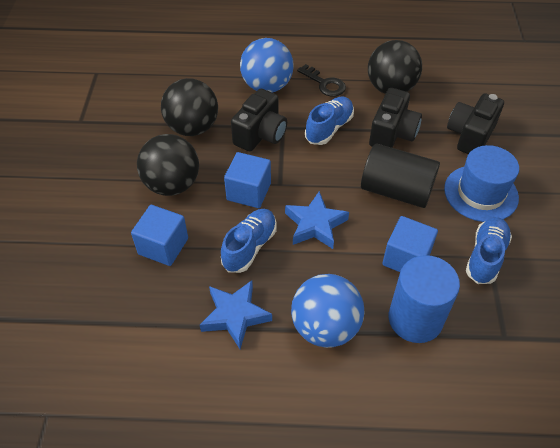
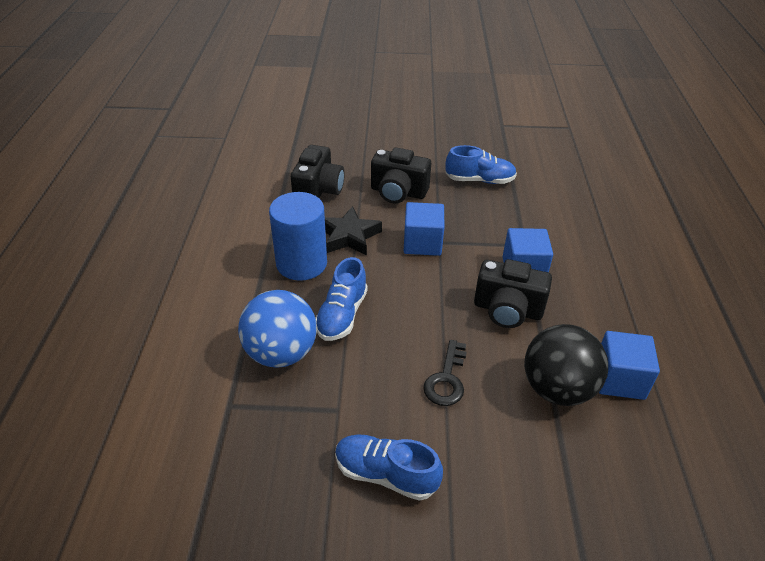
black ball: 3 -> 1
black cylinder: 1 -> 0
black star: 0 -> 1
blue ball: 2 -> 1
blue hat: 1 -> 0
blue star: 2 -> 0

